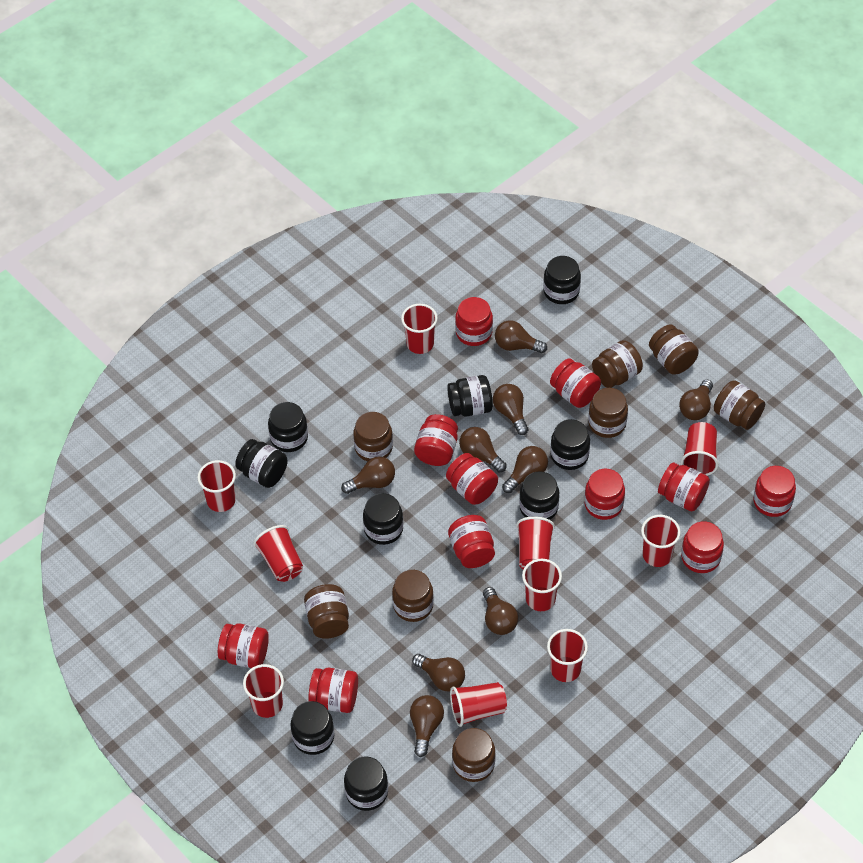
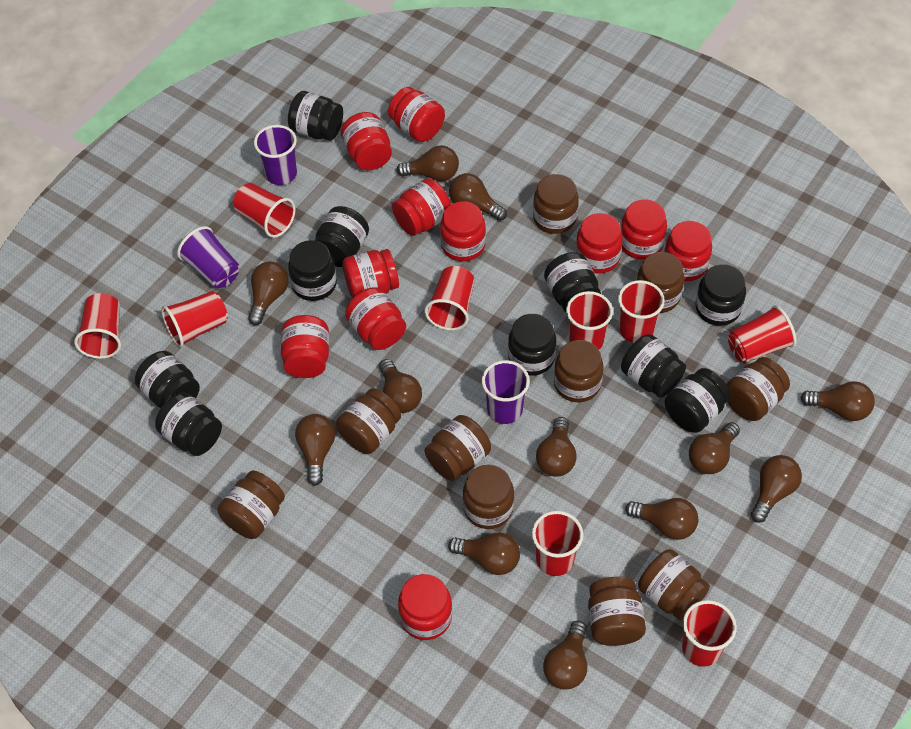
black jar: 9 -> 10
brown jar: 8 -> 10
brown light bulb: 9 -> 12
purple cup: 0 -> 3
red cup: 10 -> 9

